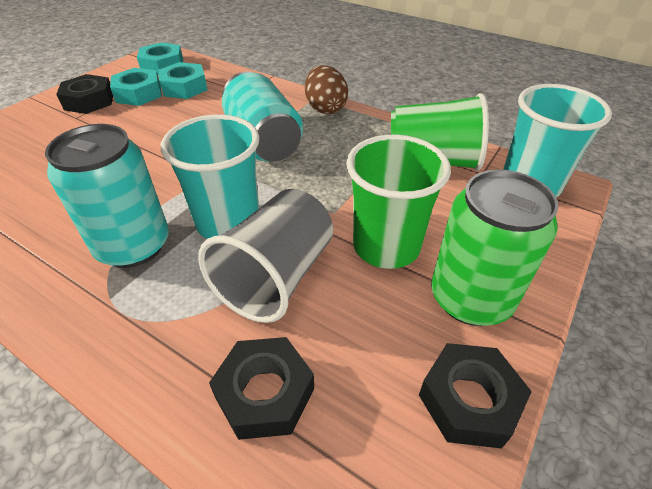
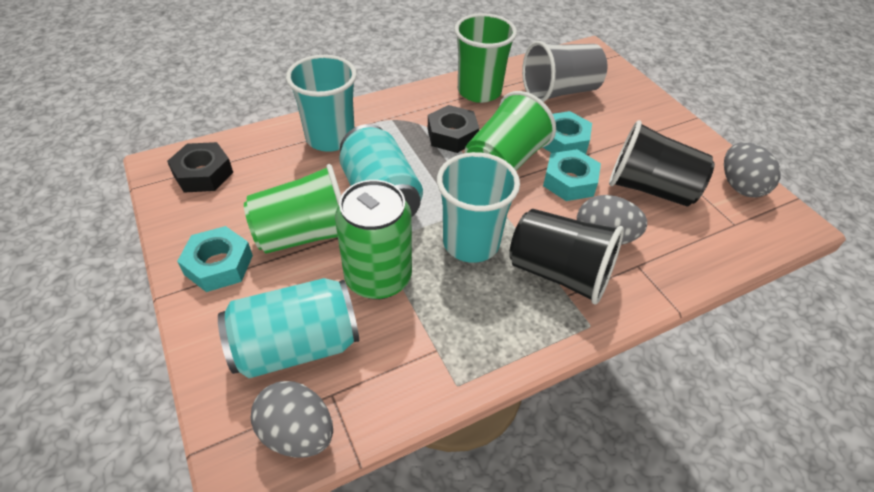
black cup: 0 -> 2
black nut: 3 -> 2
brown egg: 1 -> 0
green cup: 2 -> 3
grey egg: 0 -> 3

